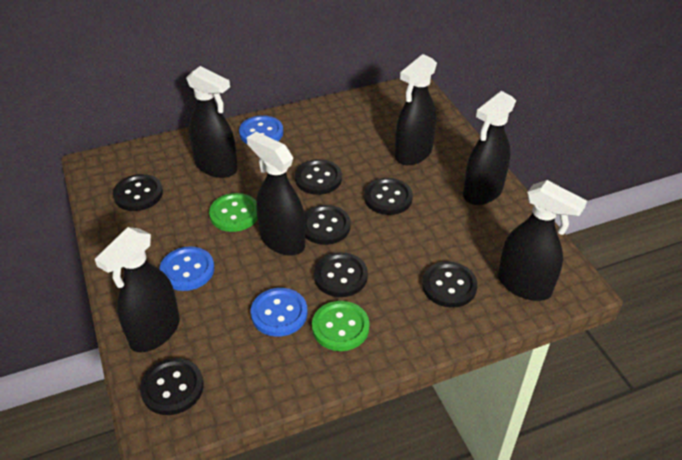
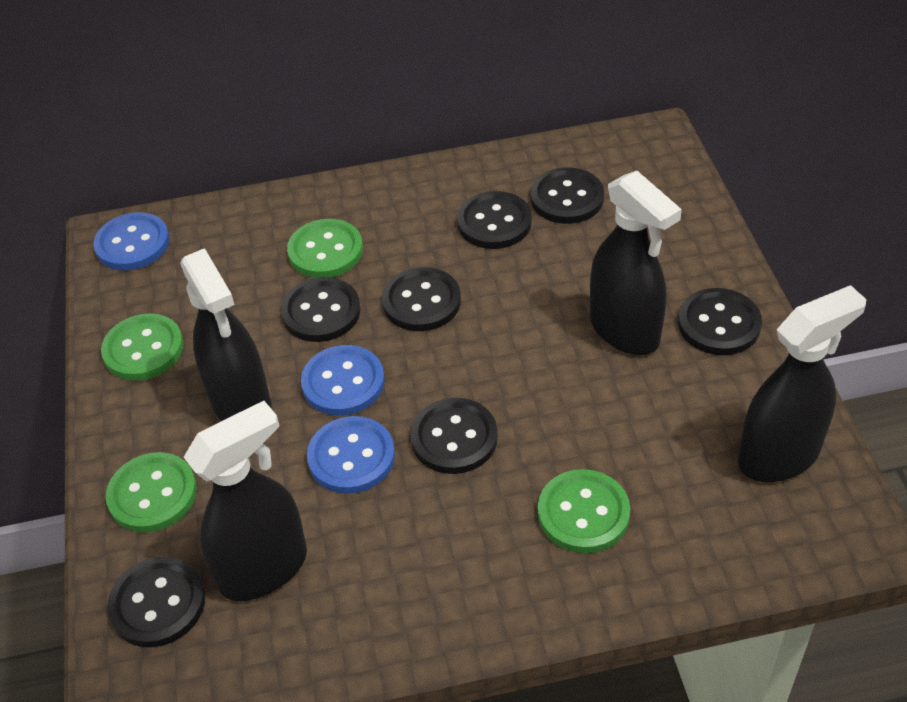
black spray bottle: 6 -> 4
green button: 2 -> 4

